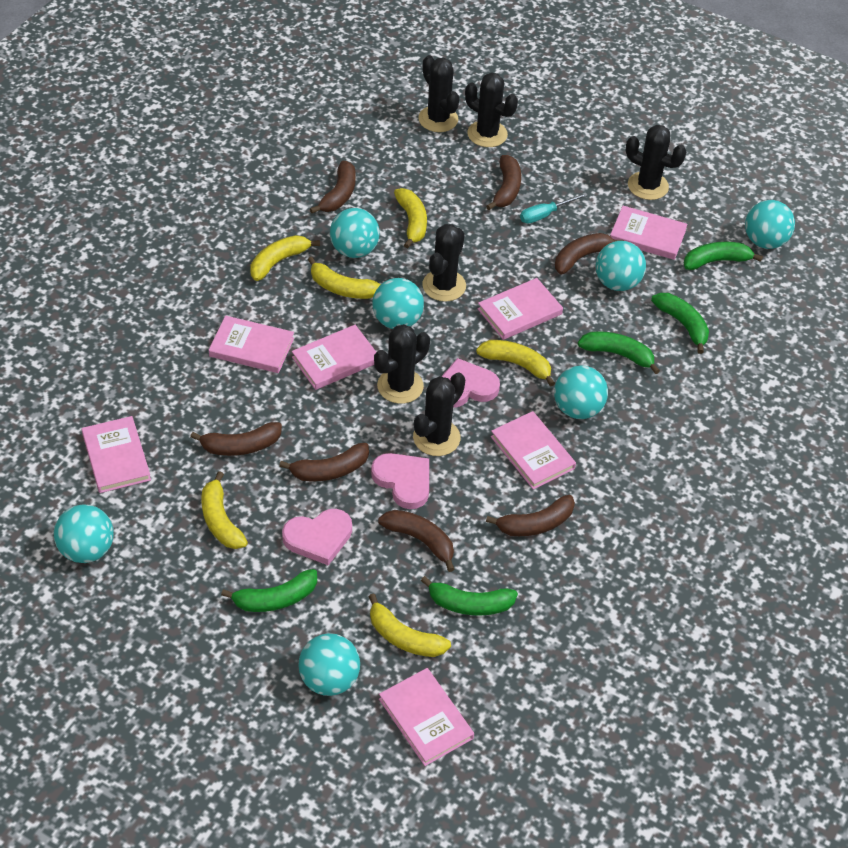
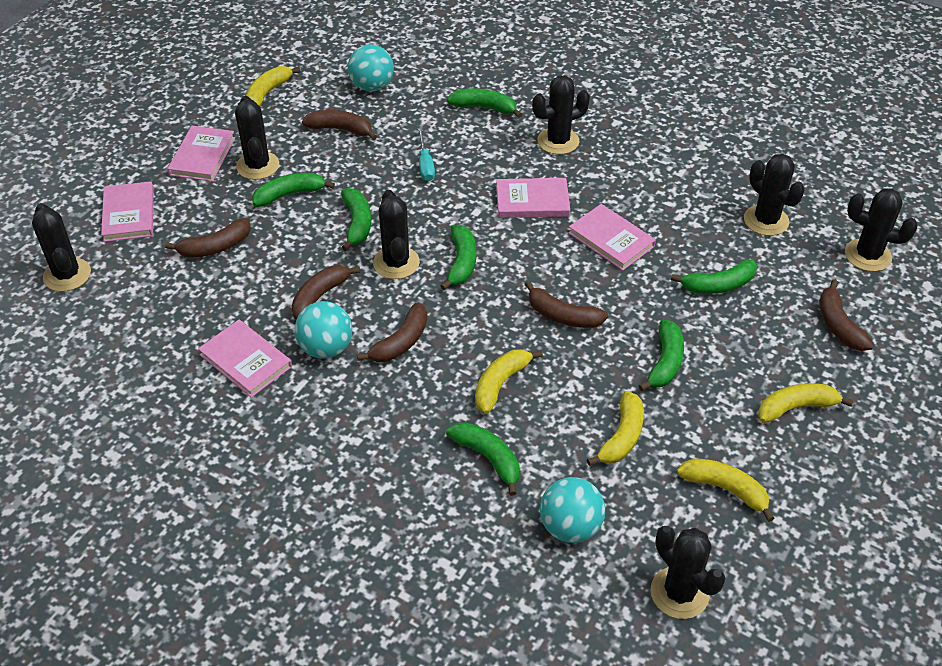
black cactus: 6 -> 7
brown banana: 7 -> 6
green banana: 5 -> 7
pink book: 7 -> 5
pink heart: 3 -> 0
turquoise ball: 7 -> 3
yellow banana: 6 -> 5

